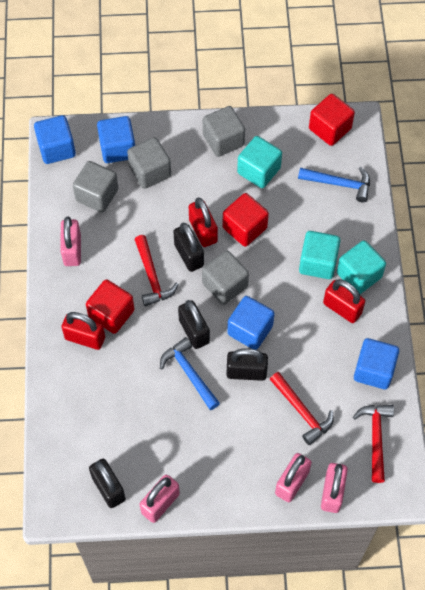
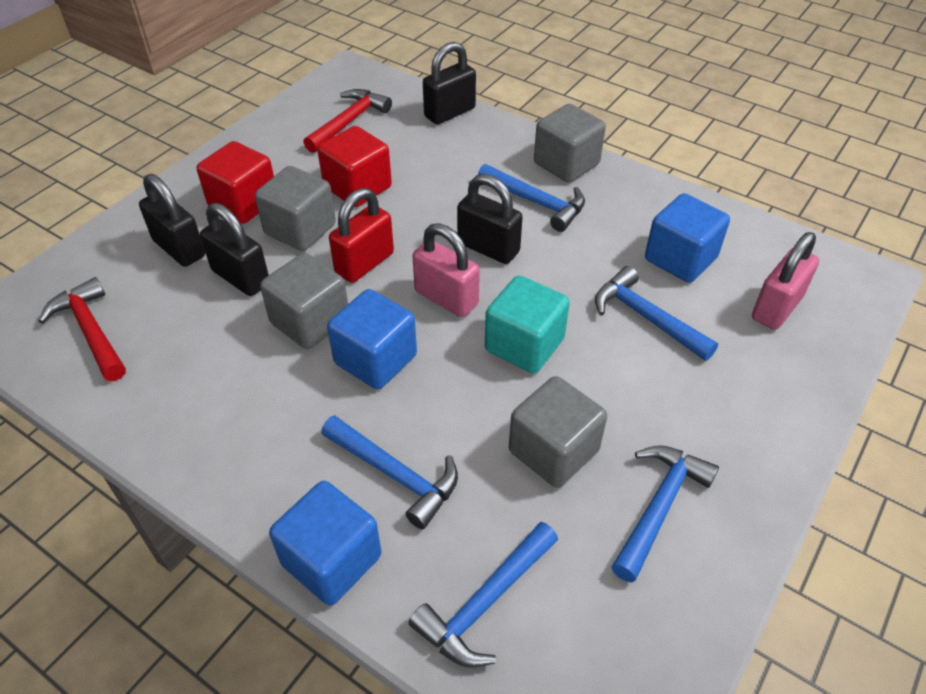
blue cube: 4 -> 3
blue hammer: 2 -> 5
pink padlock: 4 -> 2
red cube: 3 -> 2
red hammer: 3 -> 2
red padlock: 3 -> 1
turquoise cube: 3 -> 1

